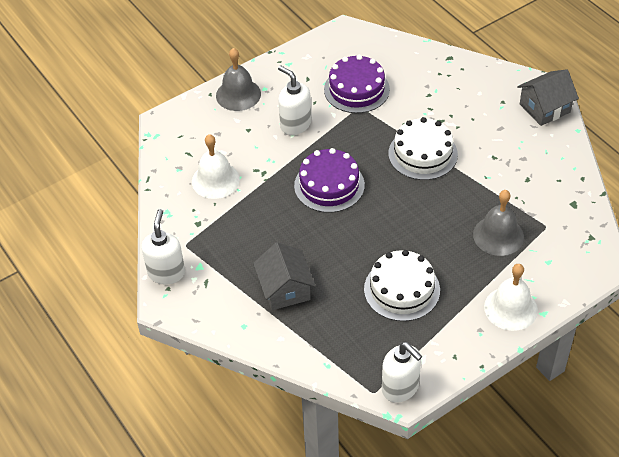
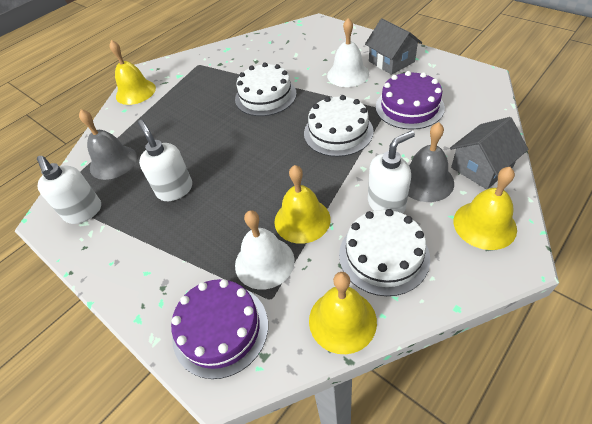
white cake: 2 -> 3
yellow bell: 0 -> 4

